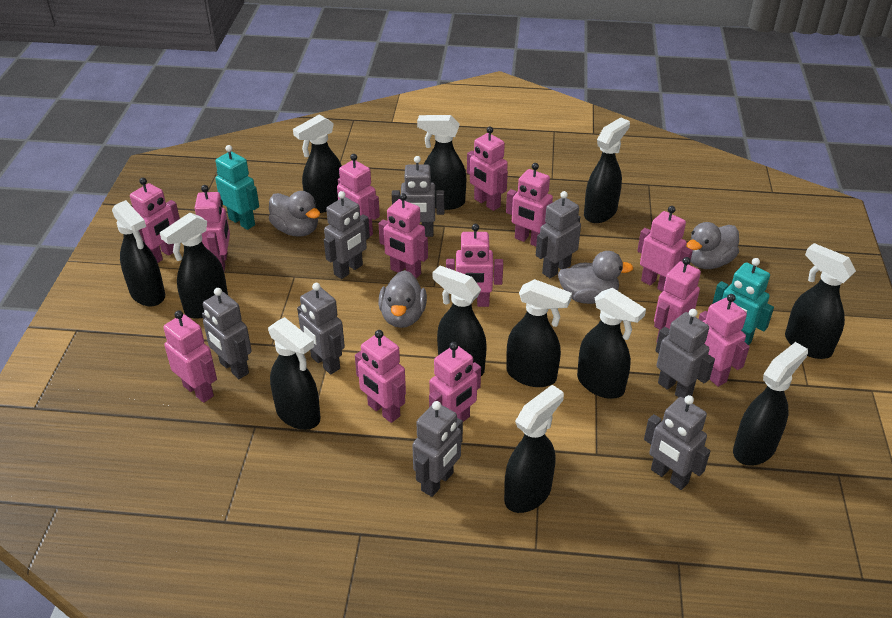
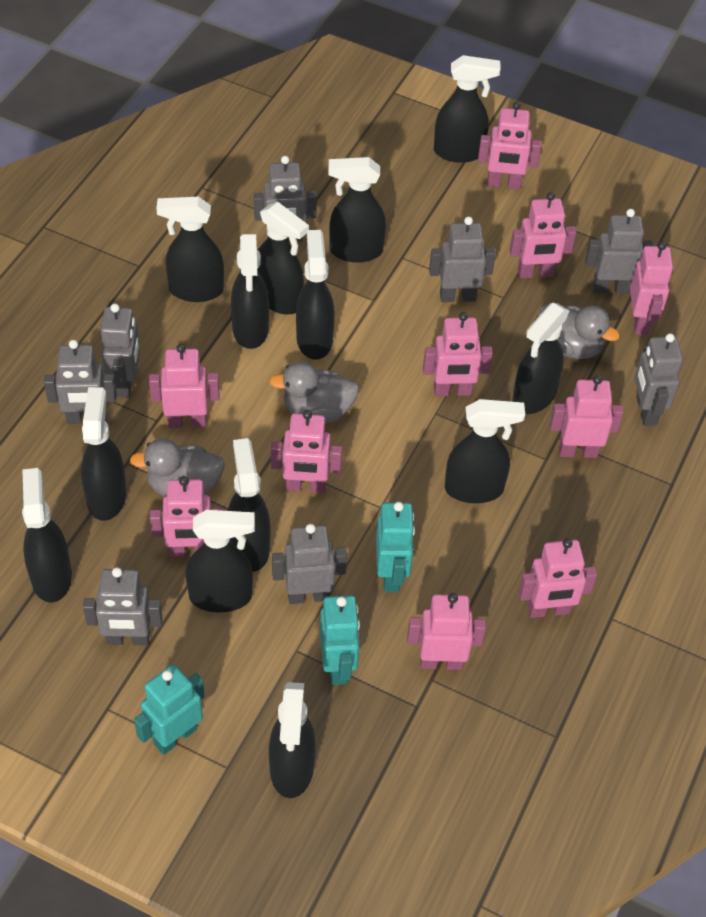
black spray bottle: 12 -> 13
grey duck: 4 -> 3
pink robot: 13 -> 10
turquoise robot: 2 -> 3

